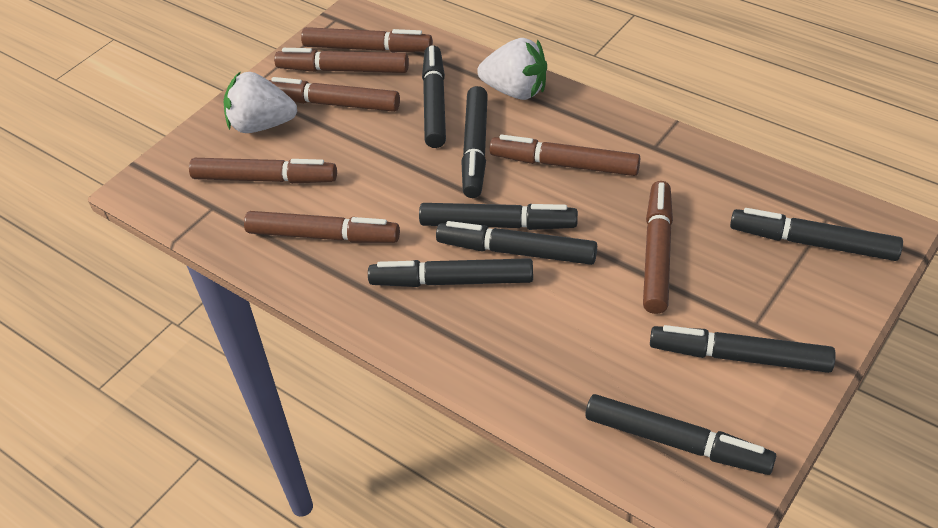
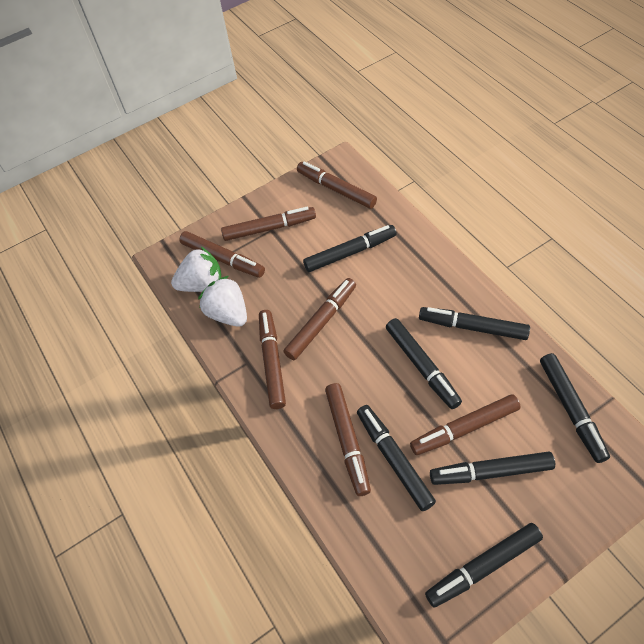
black marker: 8 -> 7

